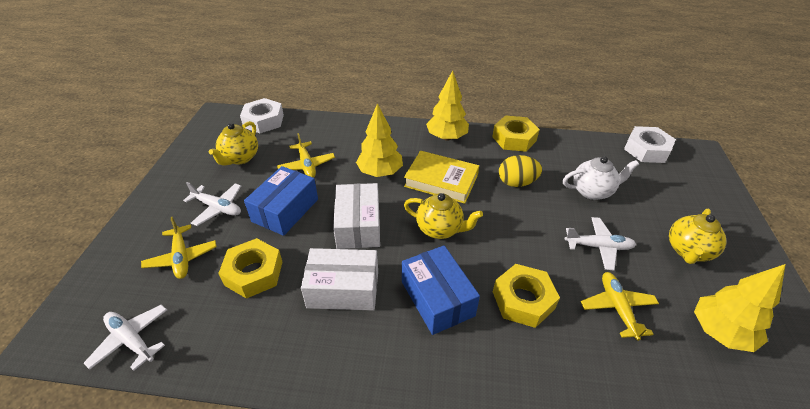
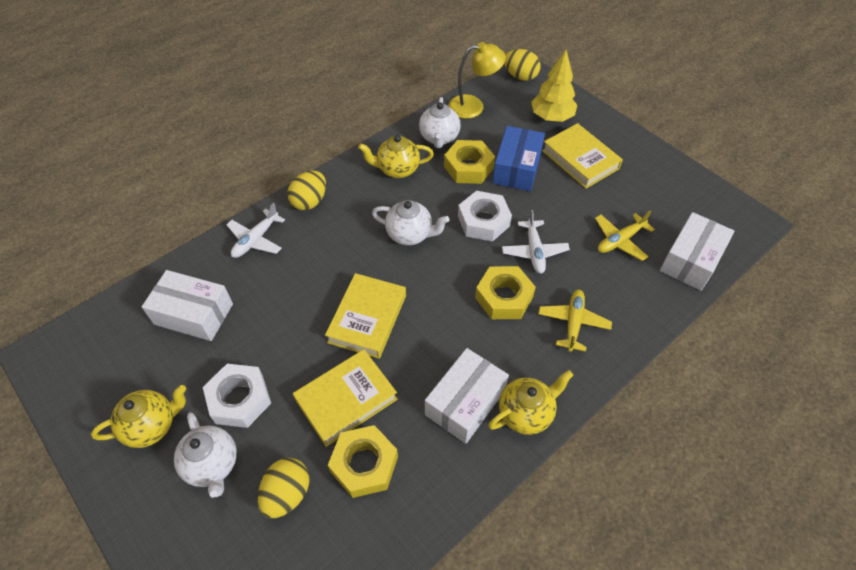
blue box: 2 -> 1
white box: 2 -> 3
white plane: 3 -> 2
white teapot: 1 -> 3
yellow book: 1 -> 3
yellow egg: 1 -> 3
yellow lamp: 0 -> 1
yellow plane: 3 -> 2
yellow tree: 3 -> 1

